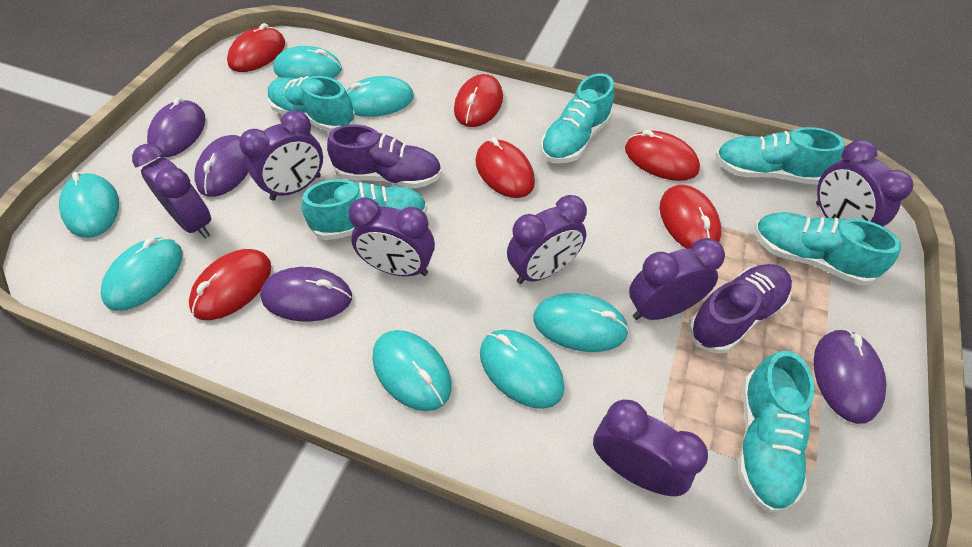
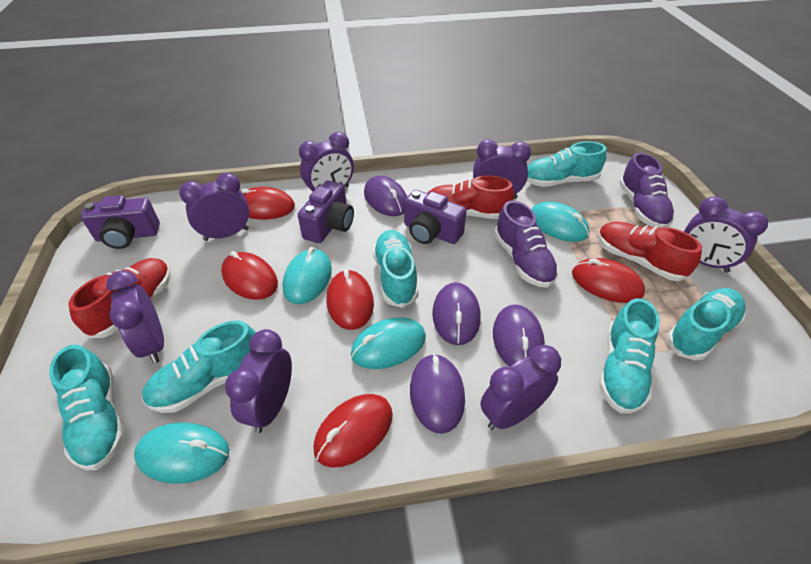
purple camera: 0 -> 3
red mouse: 6 -> 5
red shoe: 0 -> 3
turquoise mouse: 7 -> 4

